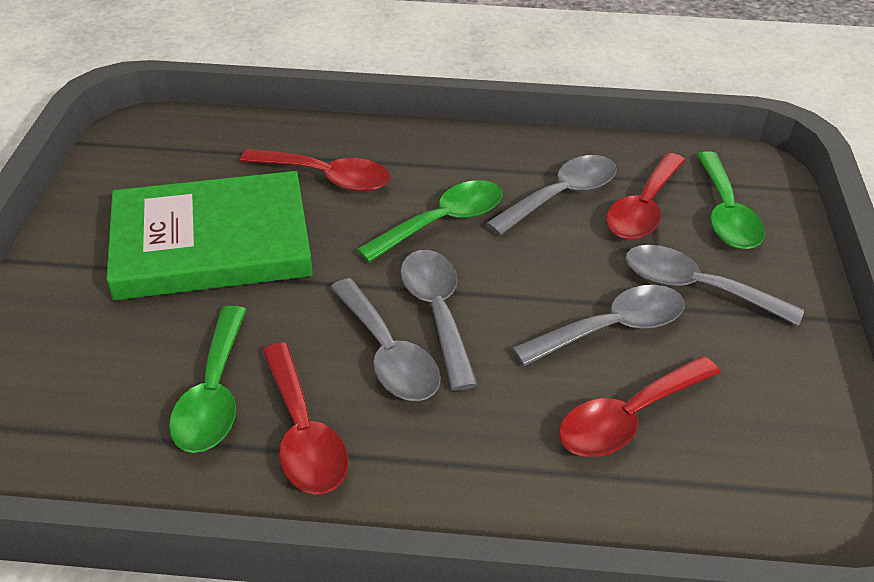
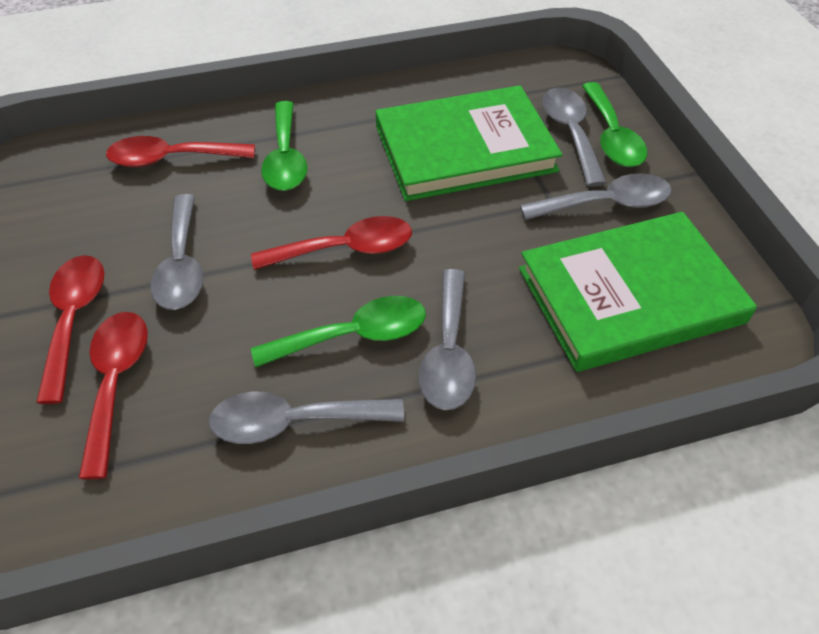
green book: 1 -> 2

